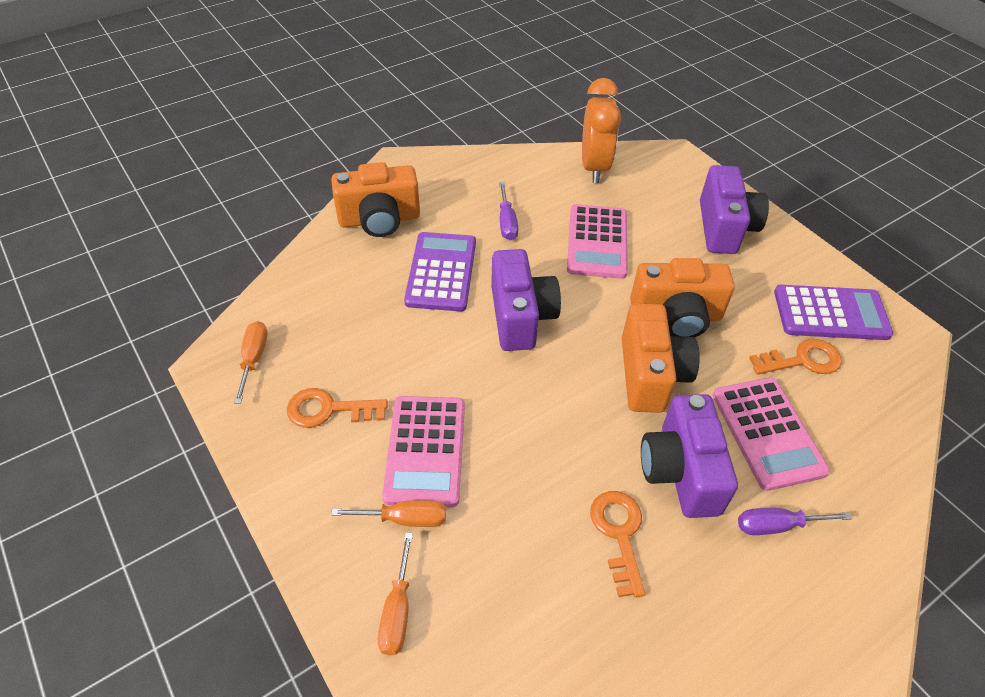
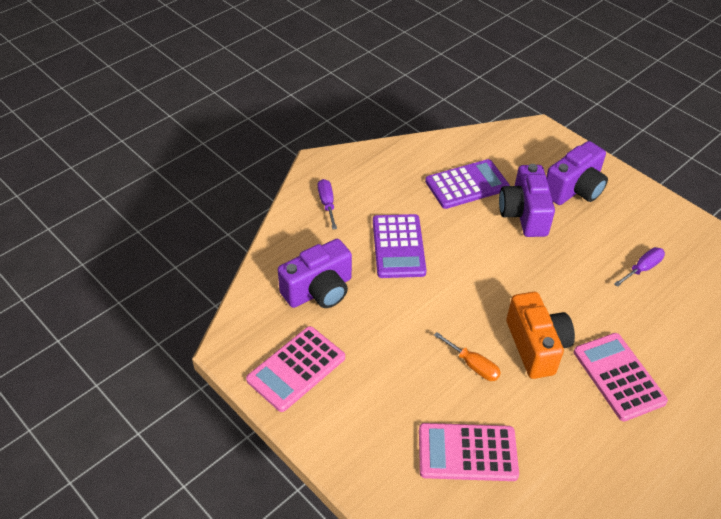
orange camera: 3 -> 1
orange clock: 1 -> 0
orange key: 3 -> 0
orange screwdriver: 3 -> 1

